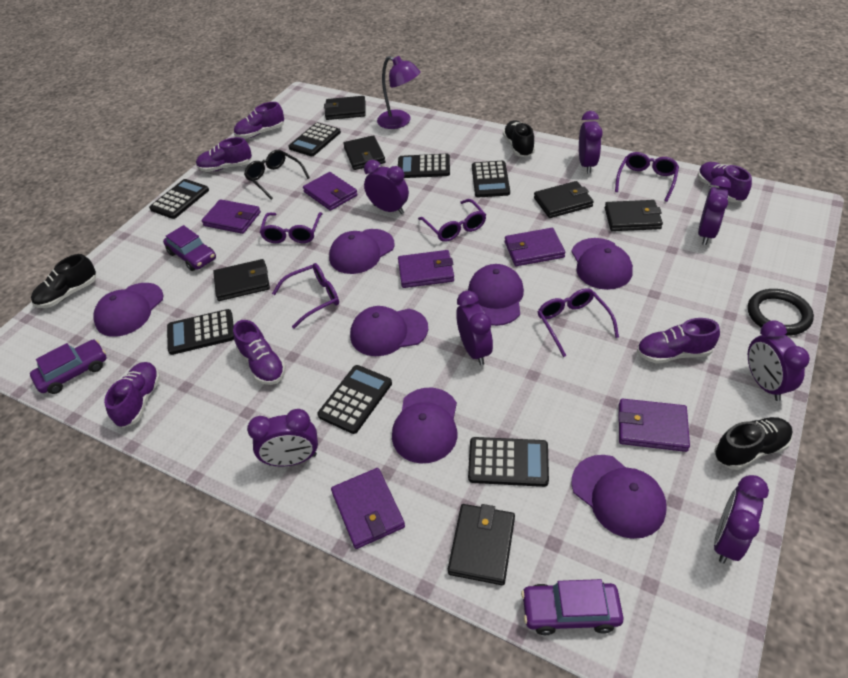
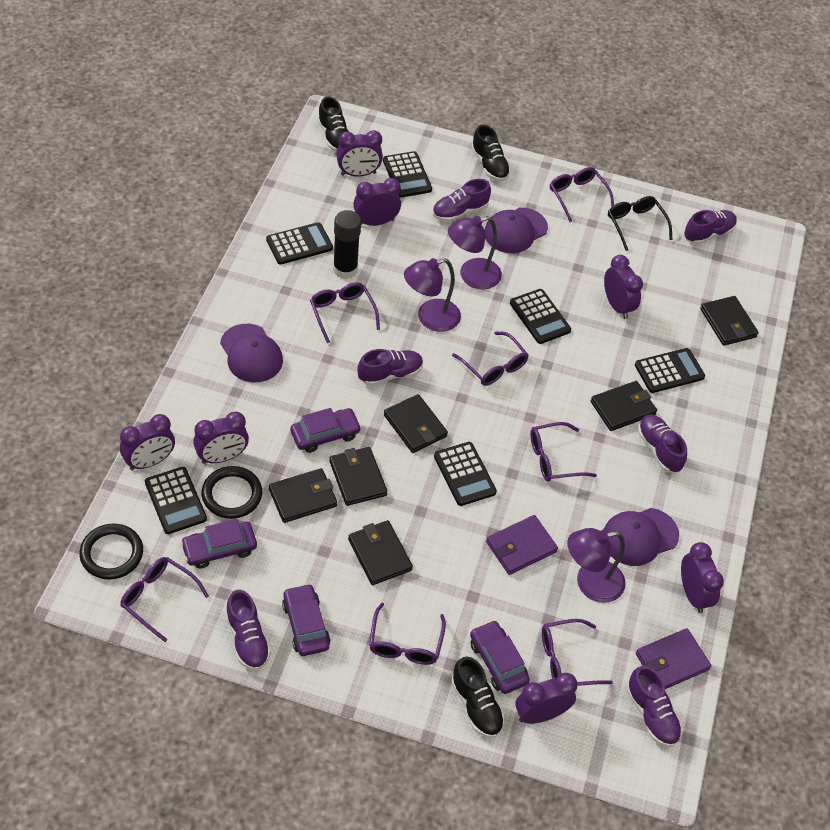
black calculator: 7 -> 6
black glue stick: 0 -> 1
black ring: 1 -> 2
purple cap: 7 -> 3
purple car: 3 -> 4
purple glasses: 5 -> 7
purple lamp: 1 -> 3
purple wallet: 6 -> 2

